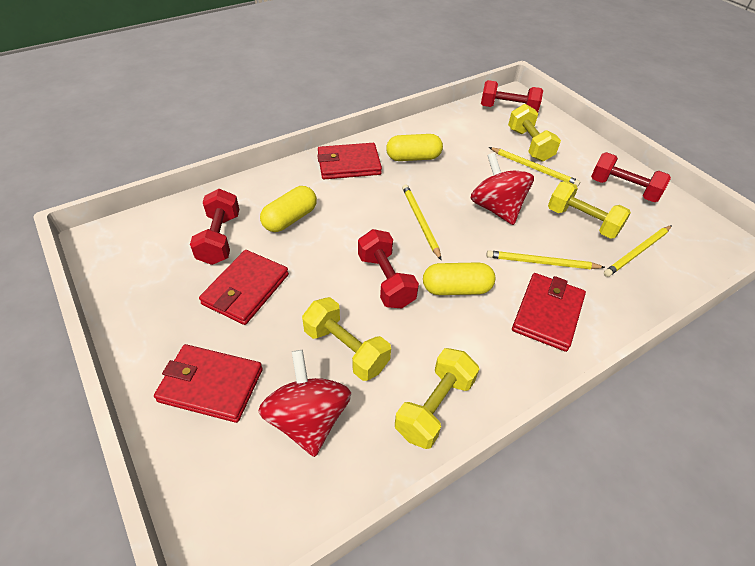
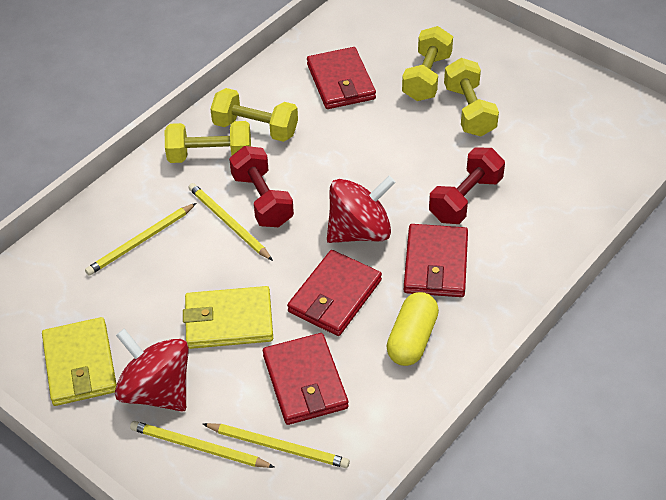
red dumbbell: 4 -> 2
yellow capsule: 3 -> 1
yellow wallet: 0 -> 2

